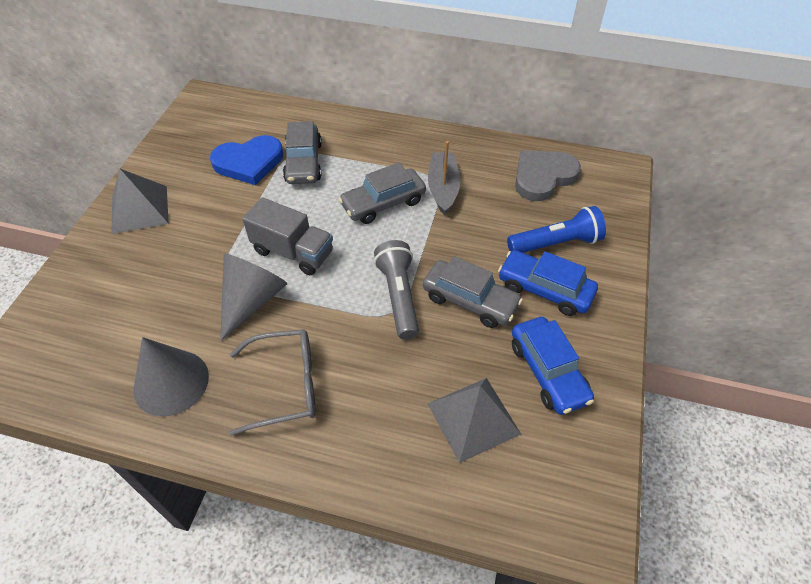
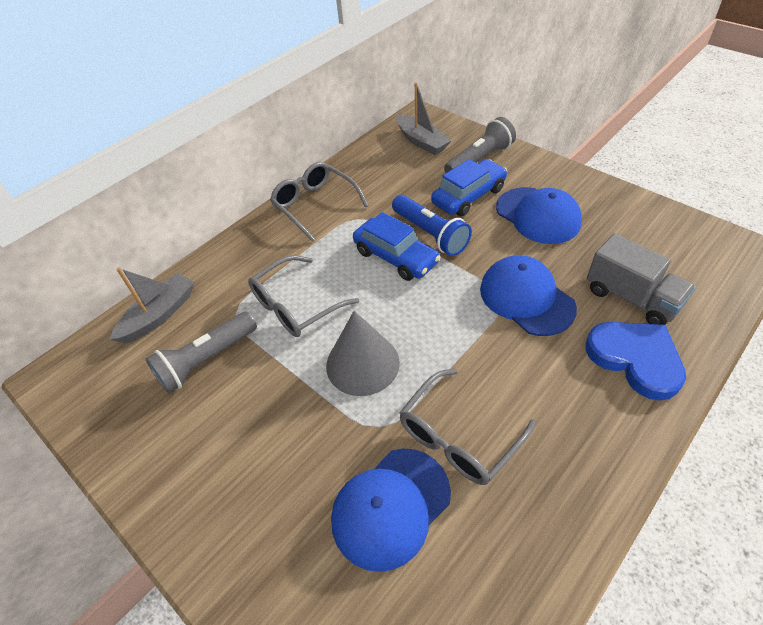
blue cap: 0 -> 3
grey boat: 1 -> 2
grey car: 3 -> 0
grey cone: 2 -> 1
grey flashlight: 1 -> 2
grey glasses: 1 -> 3
grey heart: 1 -> 0
grey pyramid: 2 -> 0

